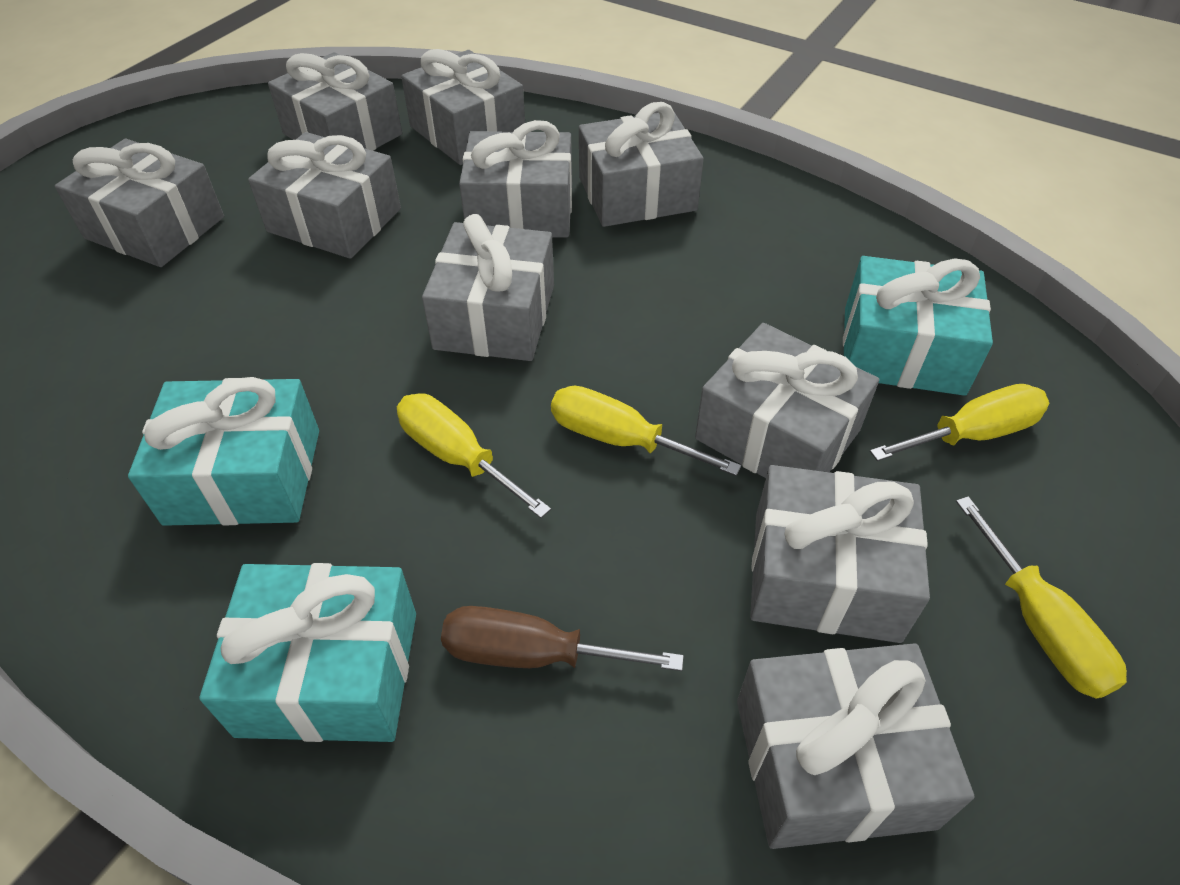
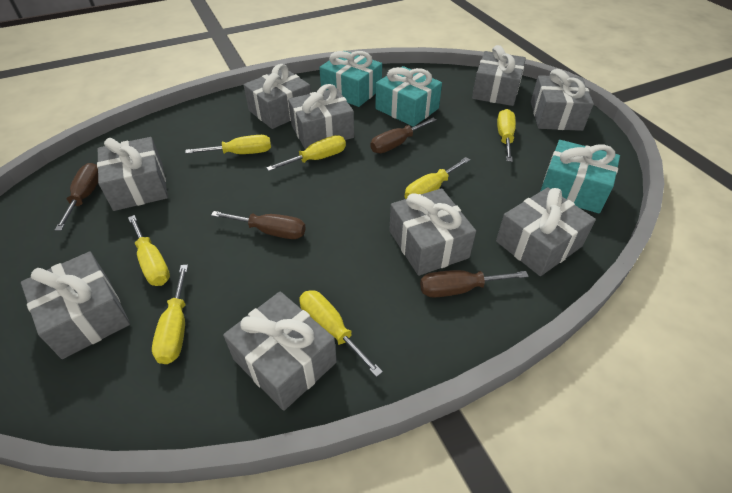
brown screwdriver: 1 -> 4
grey gift: 10 -> 9
yellow screwdriver: 4 -> 7

